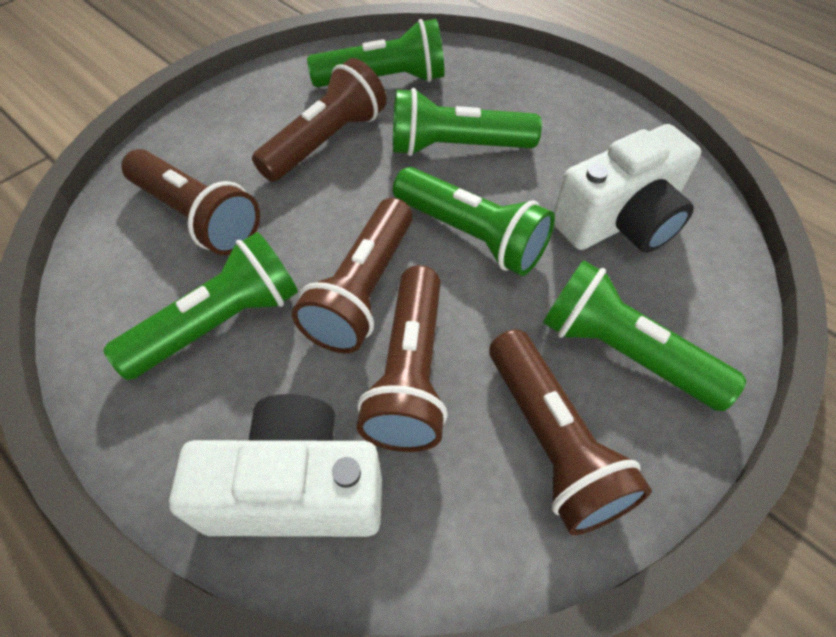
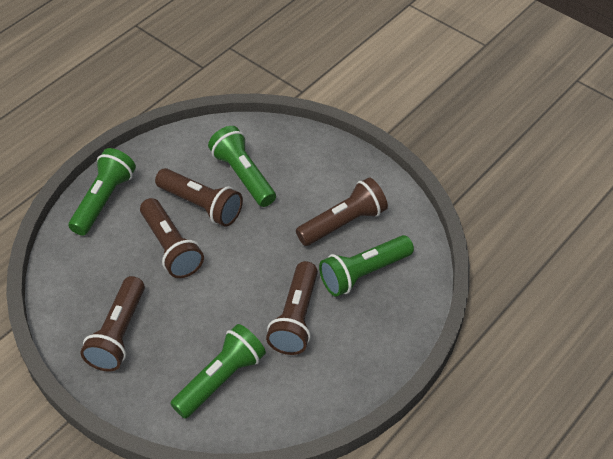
green flashlight: 5 -> 4
white camera: 2 -> 0

